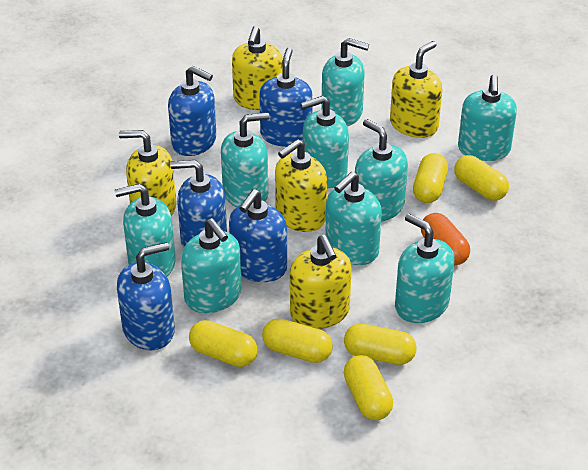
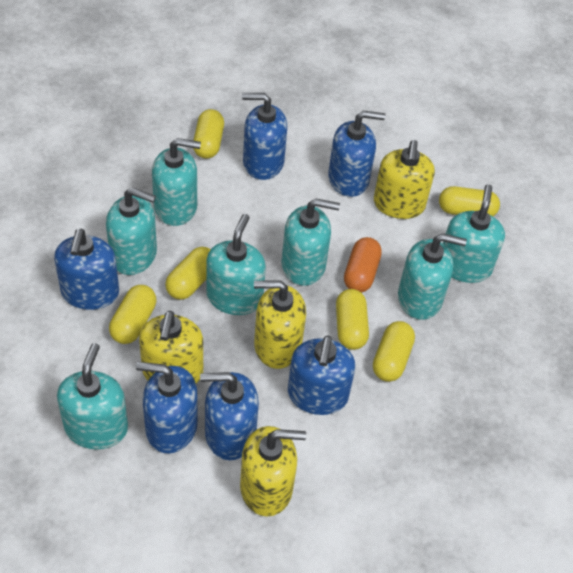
blue soap dispenser: 5 -> 6
turquoise soap dispenser: 9 -> 7
yellow soap dispenser: 5 -> 4

